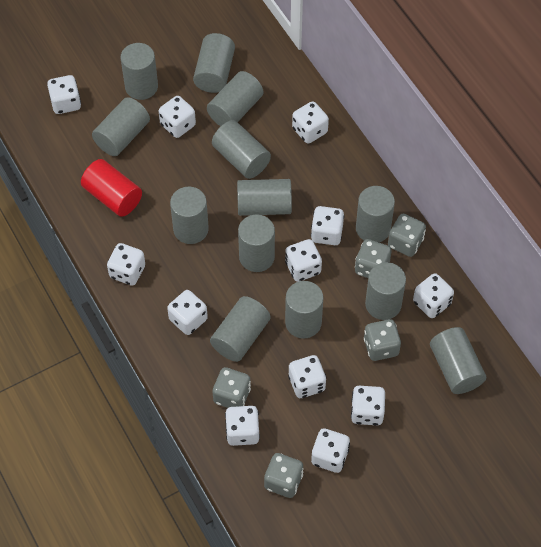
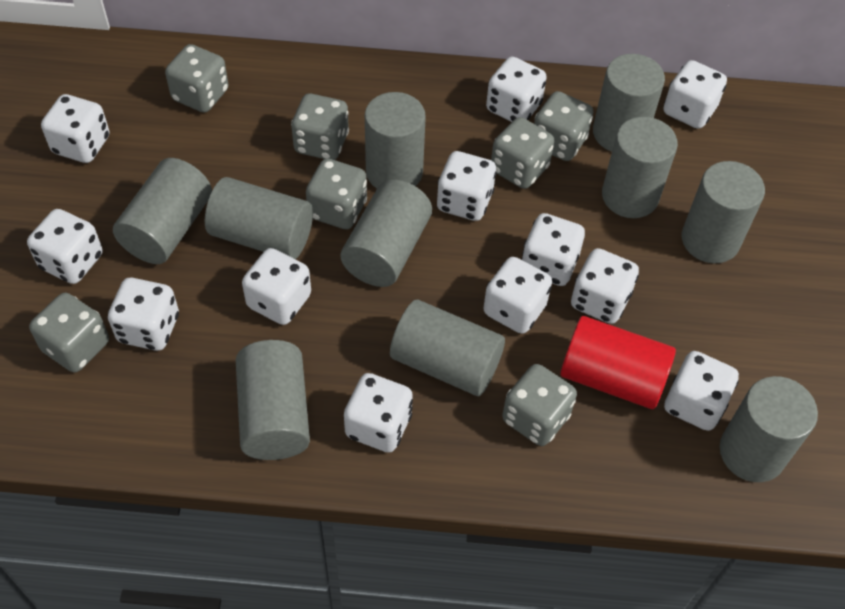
grey cylinder: 13 -> 10
grey dice: 5 -> 7

